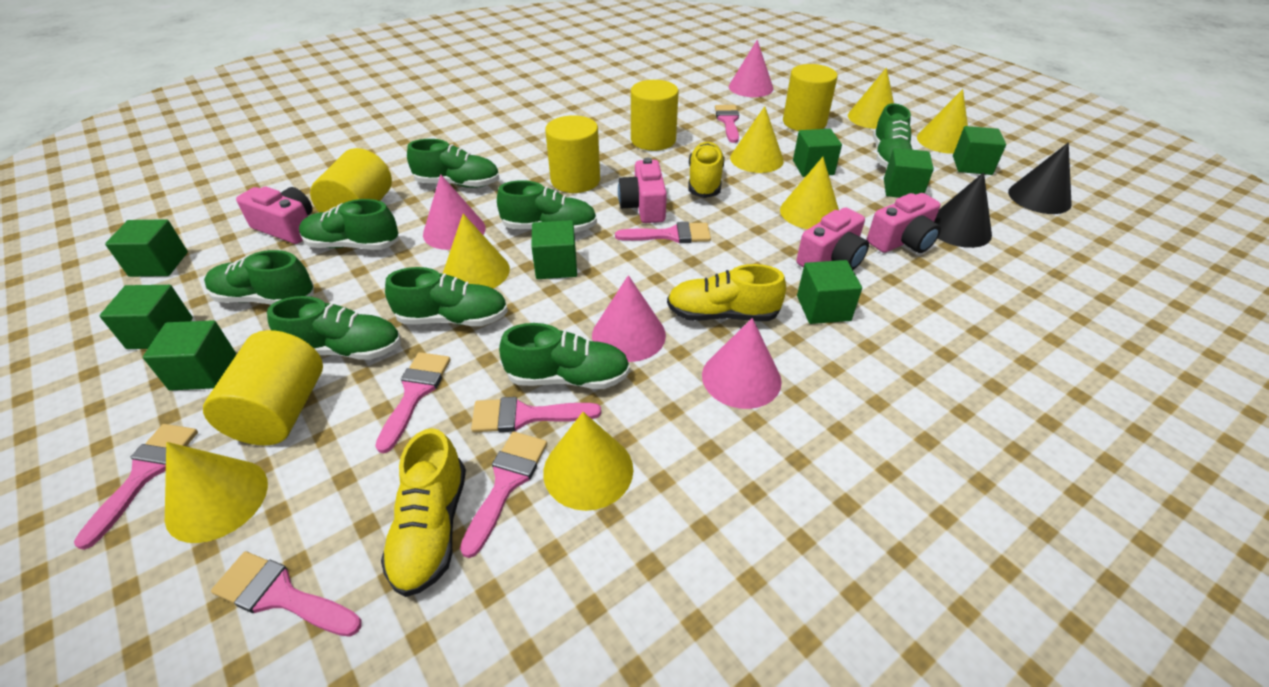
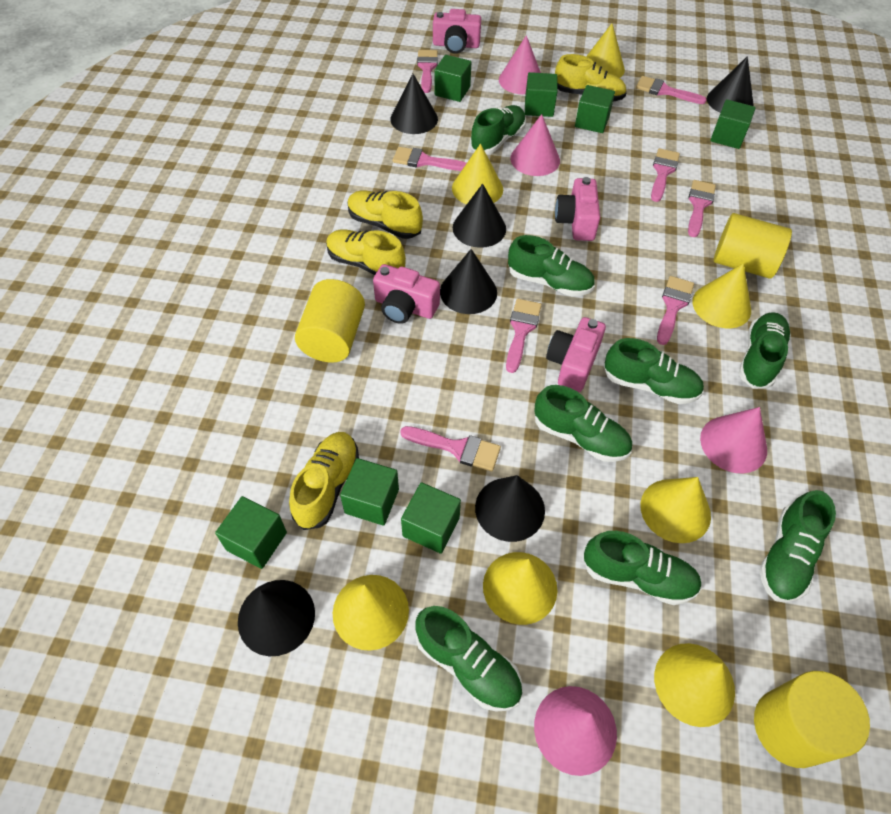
black cone: 2 -> 6
green cube: 8 -> 7
pink brush: 7 -> 8
yellow cylinder: 5 -> 3
yellow shoe: 3 -> 4

